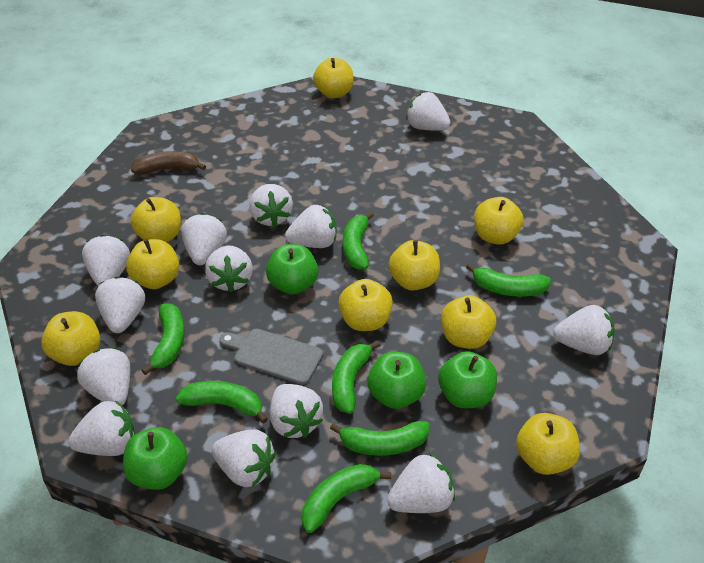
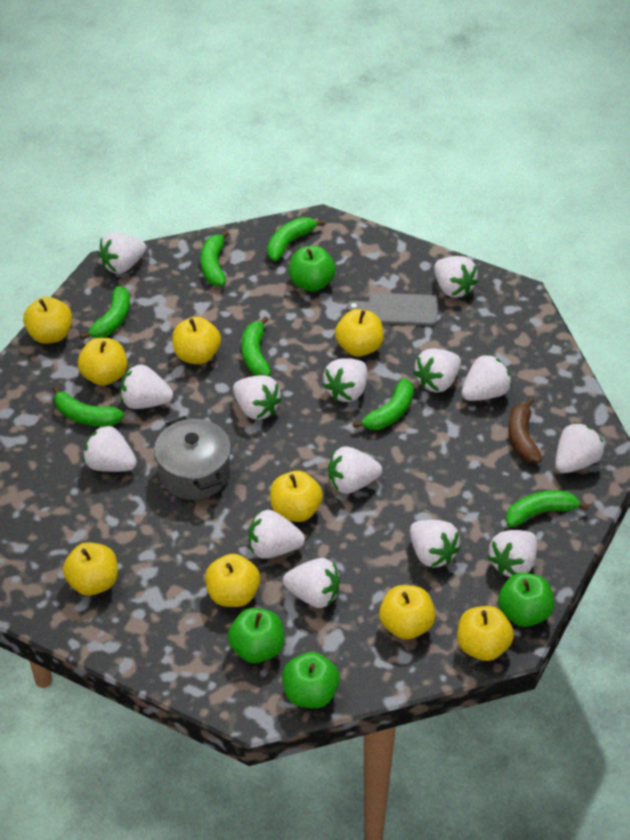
grey pot: 0 -> 1
white strawberry: 13 -> 14

